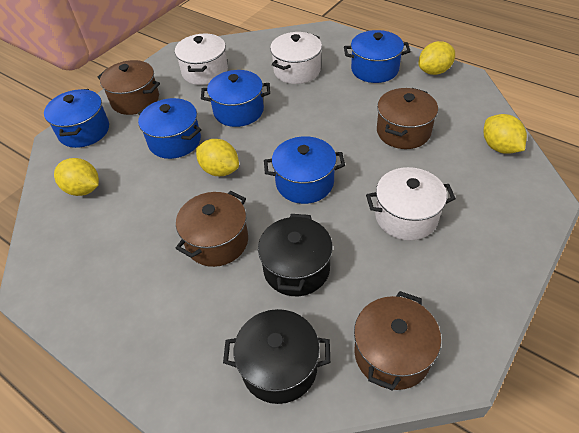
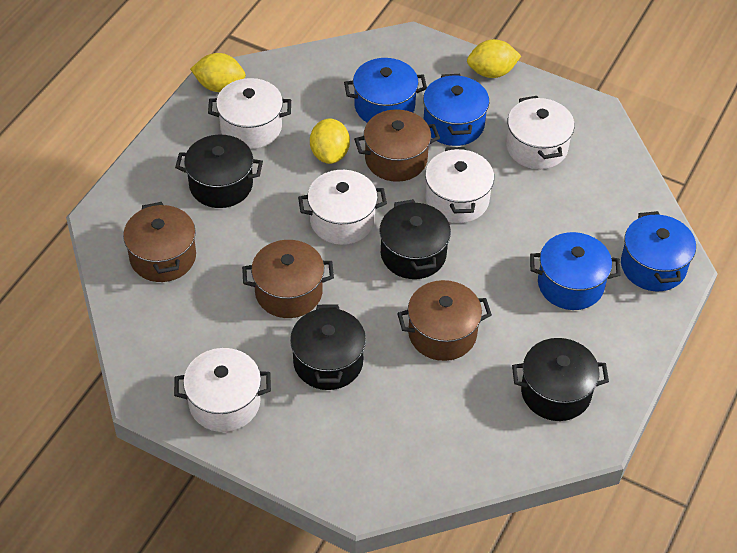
black pot: 2 -> 4
blue pot: 5 -> 4
white pot: 3 -> 5
yellow lemon: 4 -> 3

